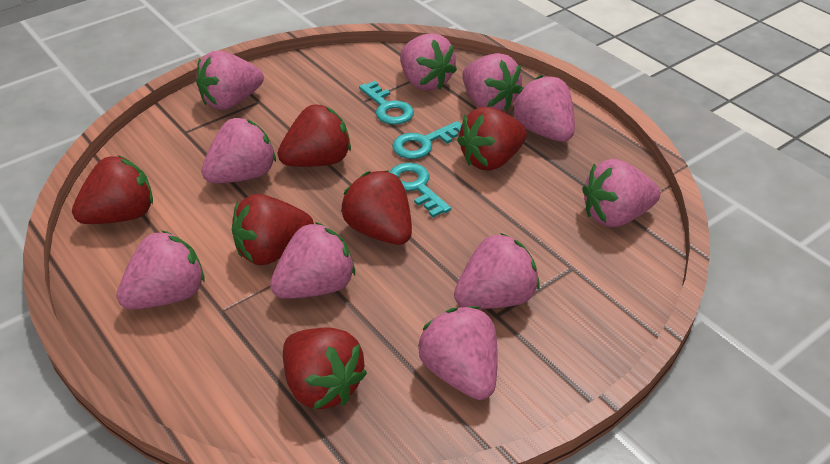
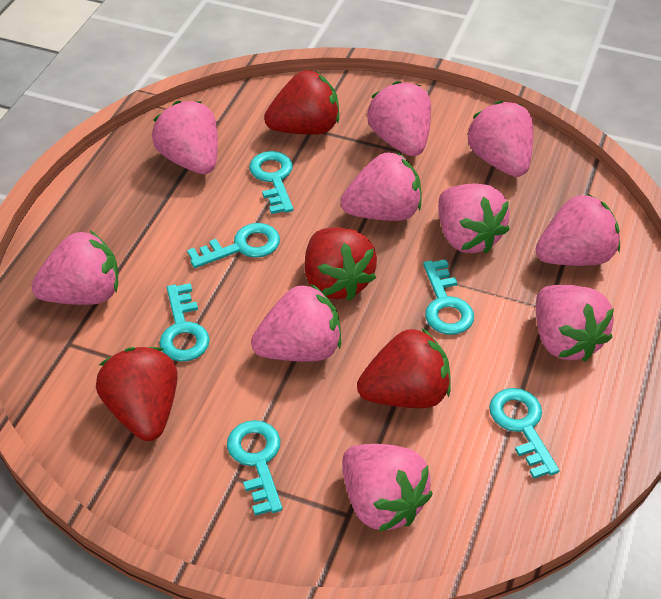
red strawberry: 6 -> 4
turquoise key: 3 -> 6

